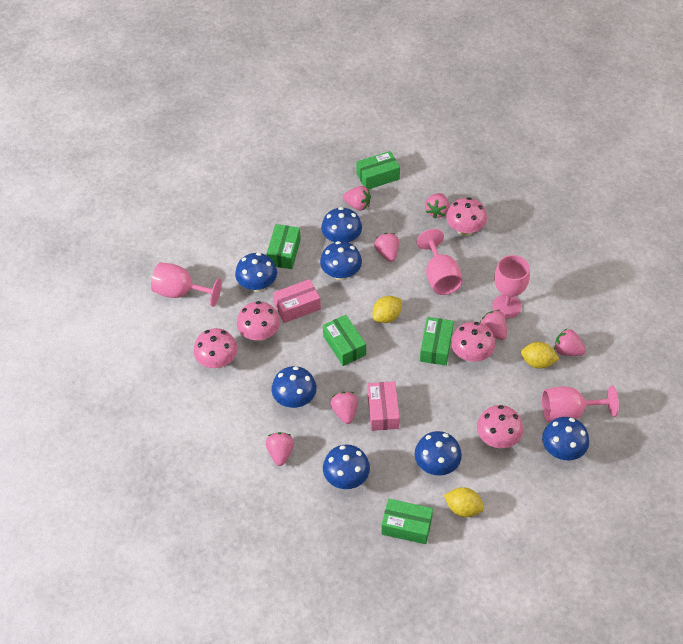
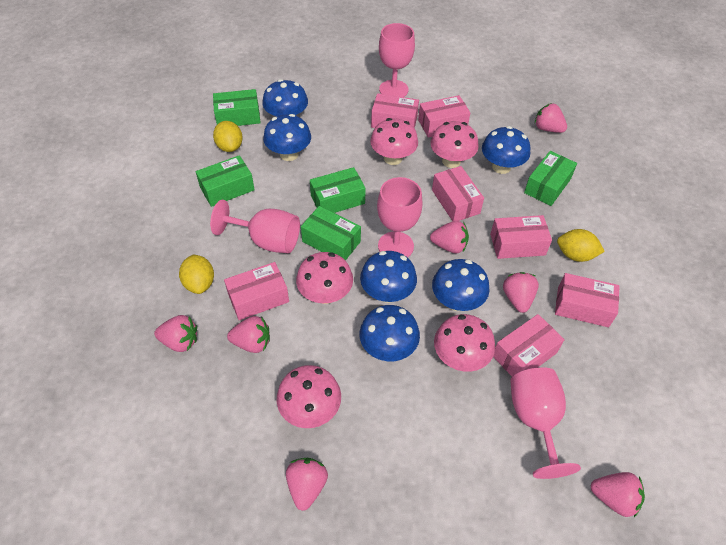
blue mushroom: 7 -> 6
pink box: 2 -> 7

